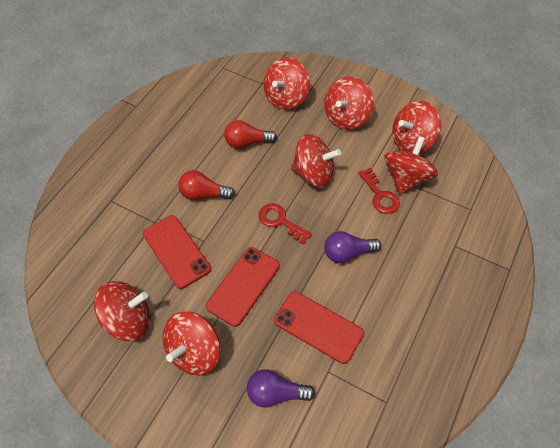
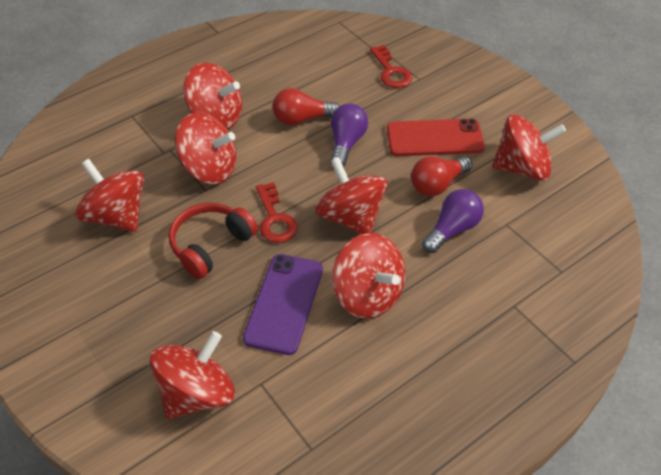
purple phone: 0 -> 1
red headphones: 0 -> 1
red phone: 3 -> 1

